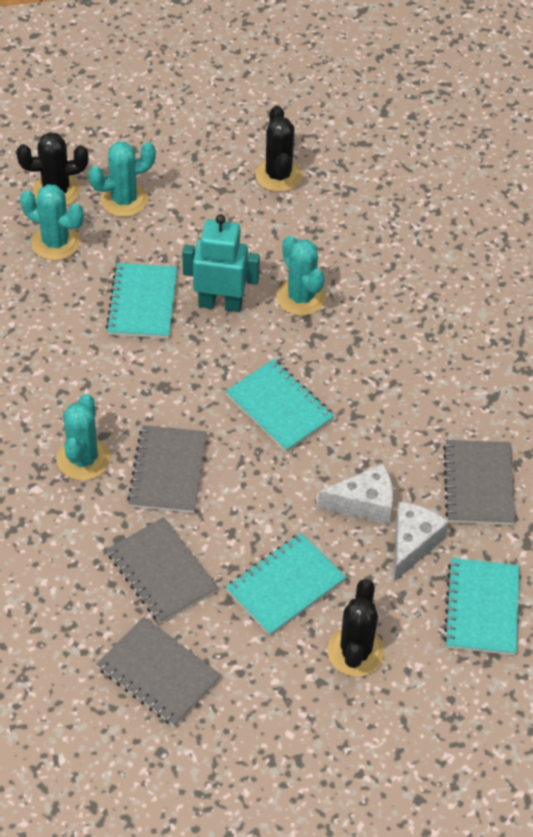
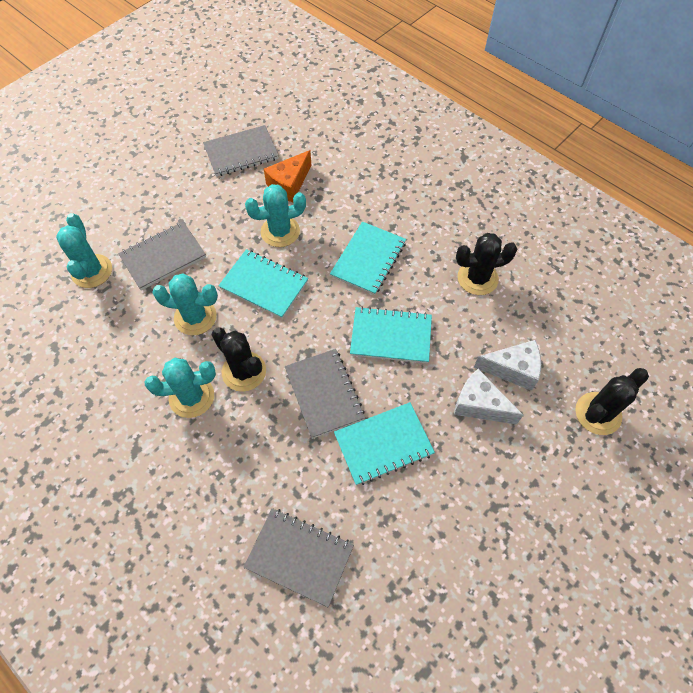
orange cheese: 0 -> 1
turquoise robot: 1 -> 0

